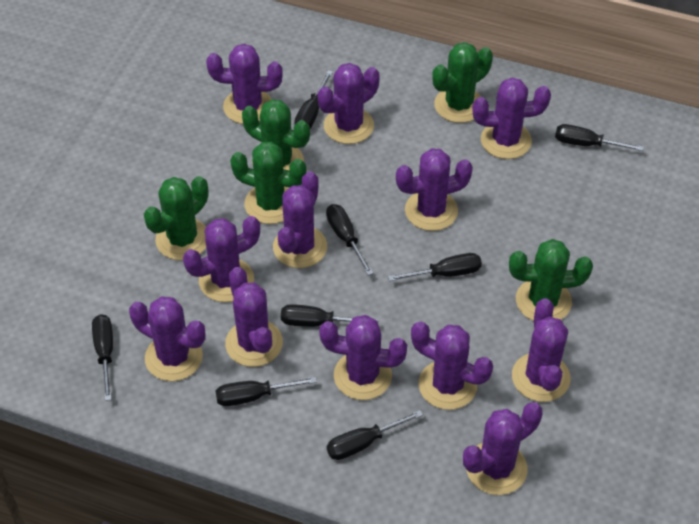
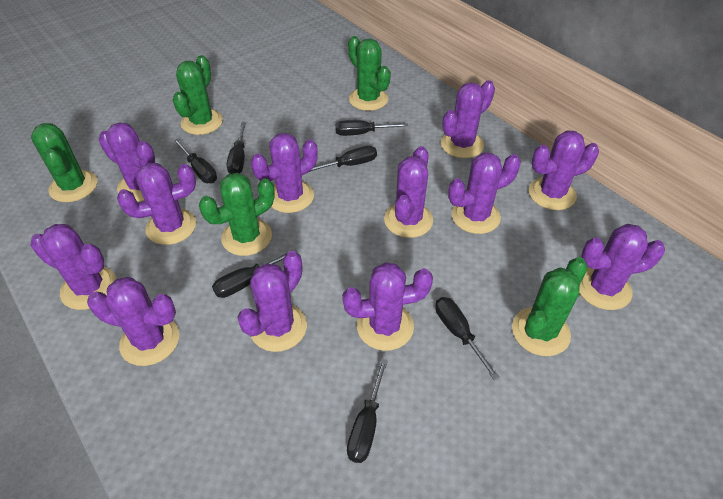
black screwdriver: 8 -> 7

